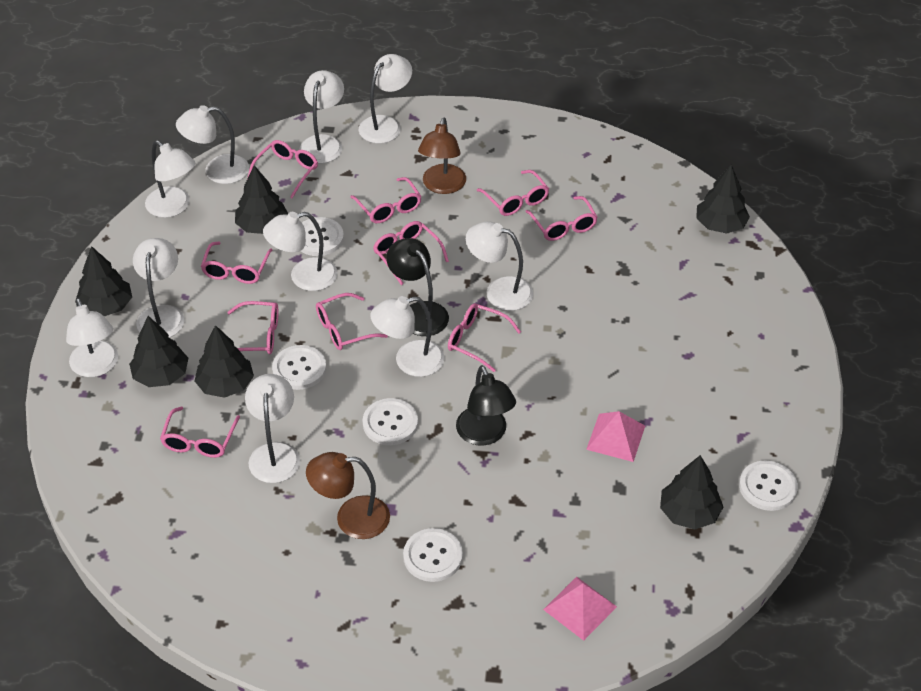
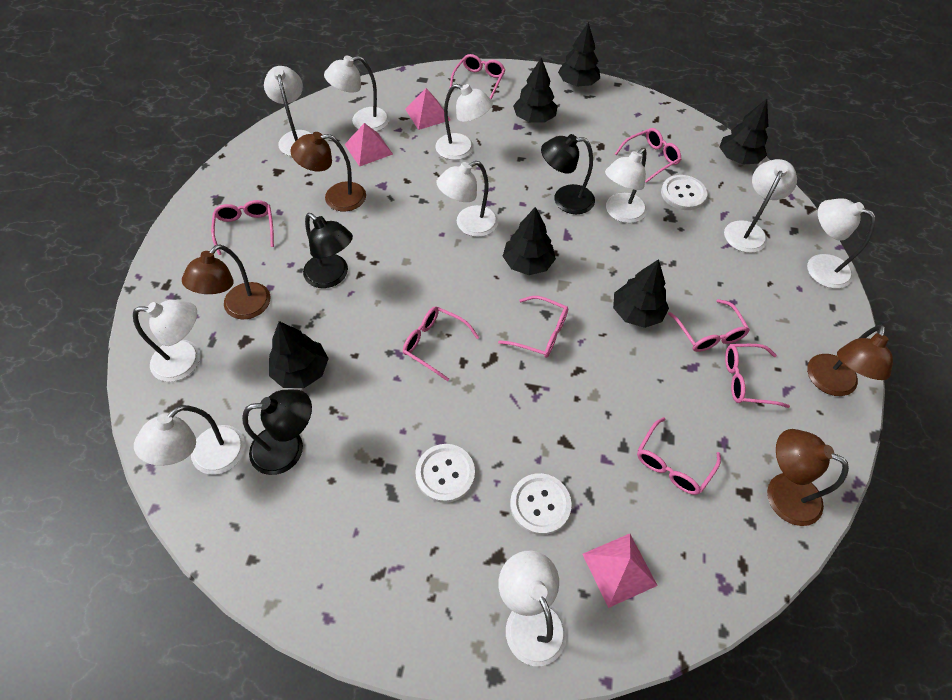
black lamp: 2 -> 3
brown lamp: 2 -> 4
pink glasses: 10 -> 8
pink pyramid: 2 -> 3
white button: 5 -> 3

